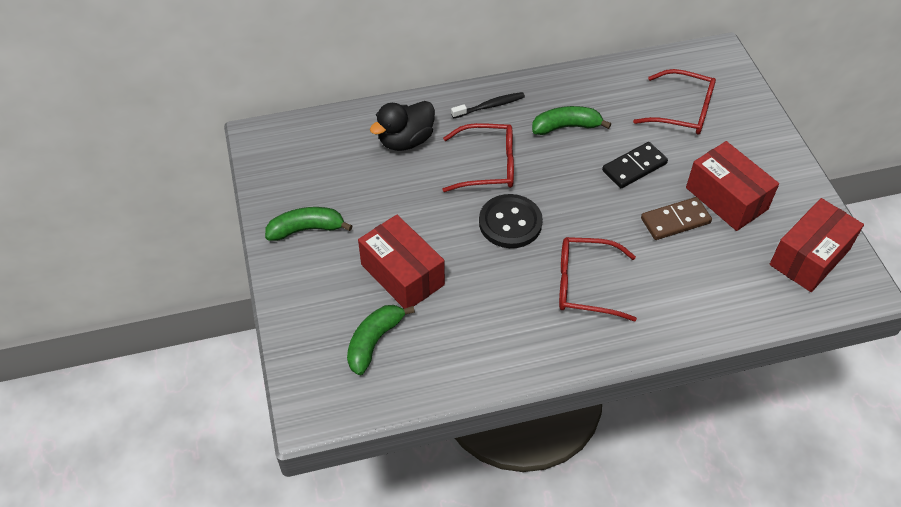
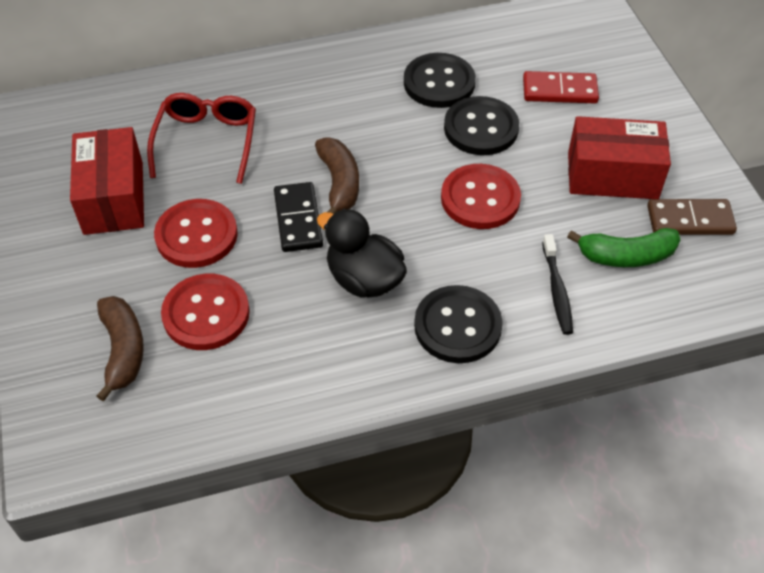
black button: 1 -> 3
brown banana: 0 -> 2
green banana: 3 -> 1
red box: 3 -> 2
red button: 0 -> 3
red domino: 0 -> 1
red glasses: 3 -> 1

